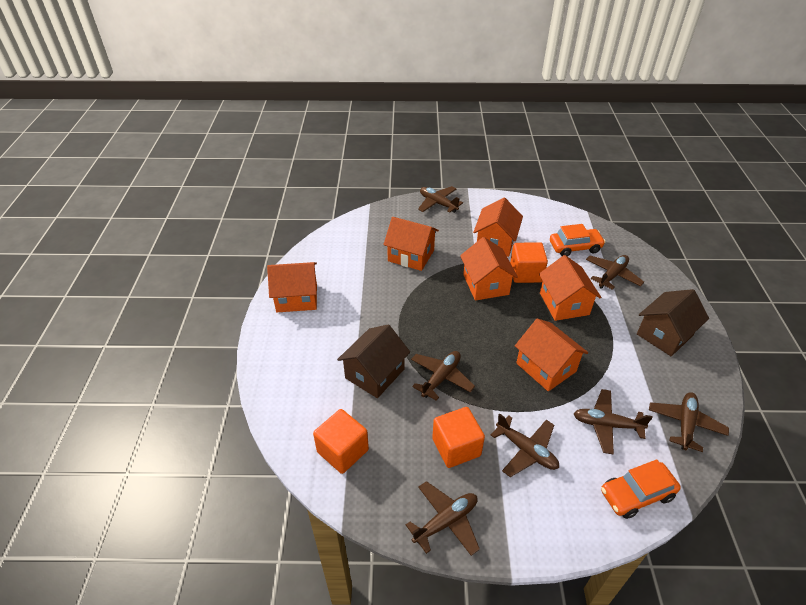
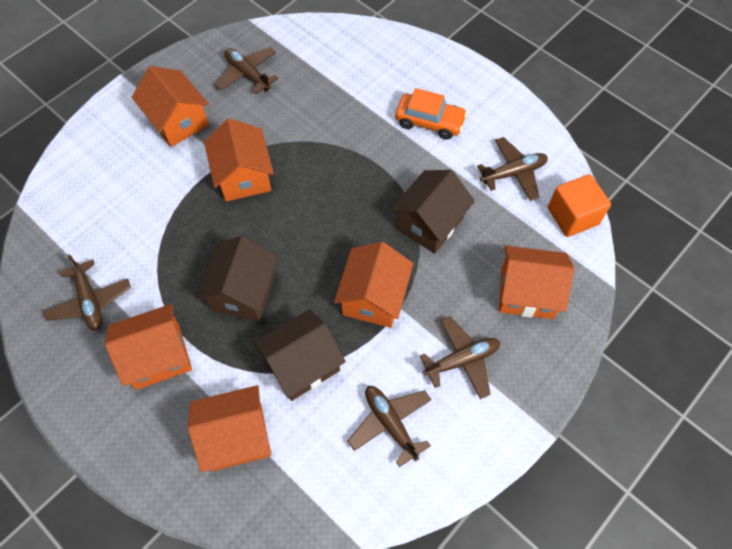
brown house: 2 -> 3
brown plane: 7 -> 5
orange car: 2 -> 1
orange cube: 3 -> 1

